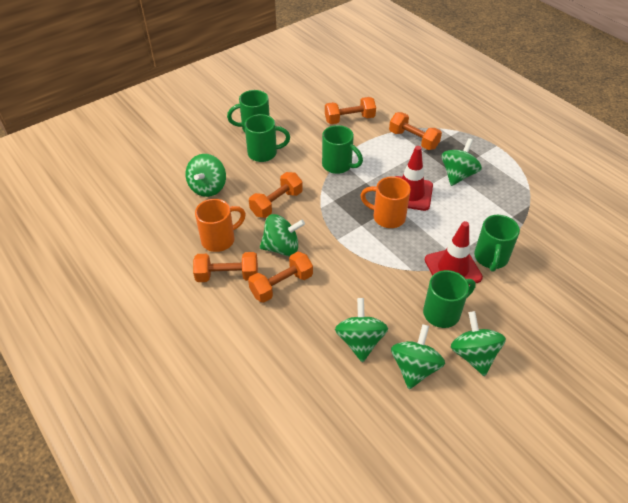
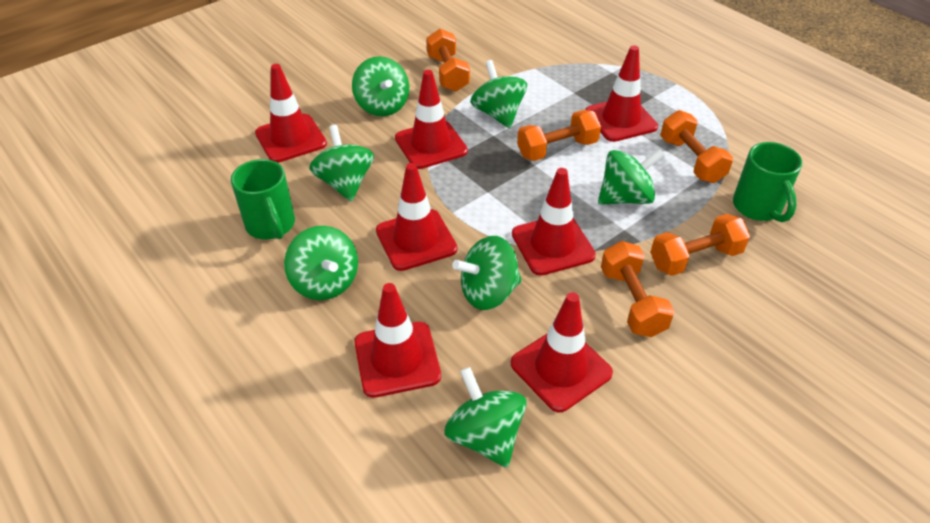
green mug: 5 -> 2
green spinning top: 6 -> 7
orange mug: 2 -> 0
red traffic cone: 2 -> 7

